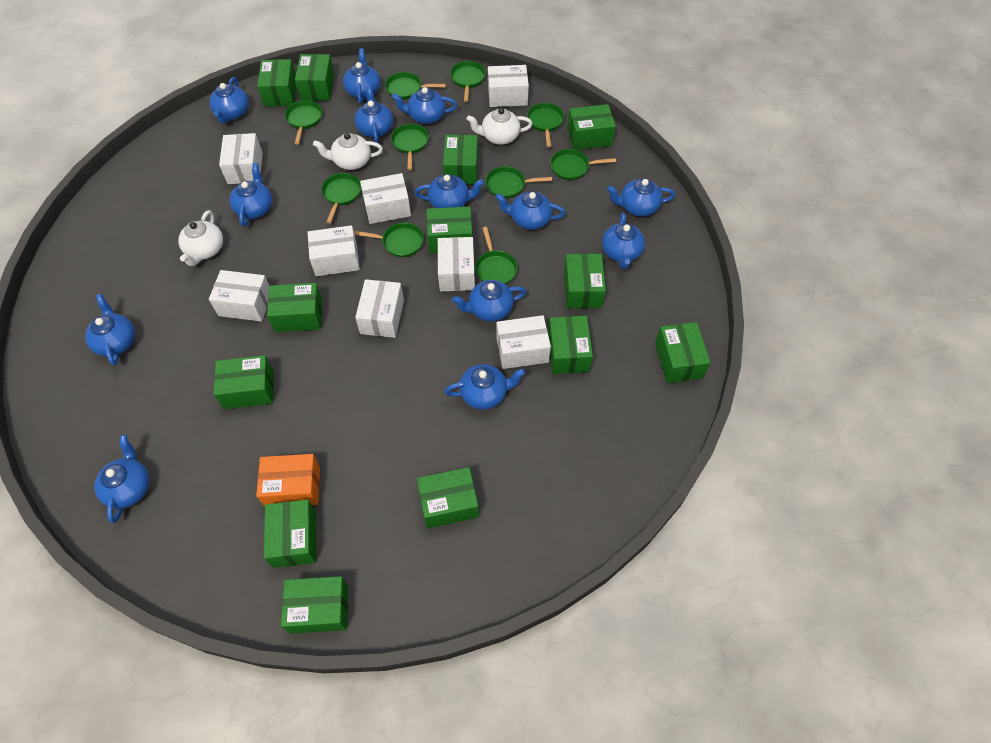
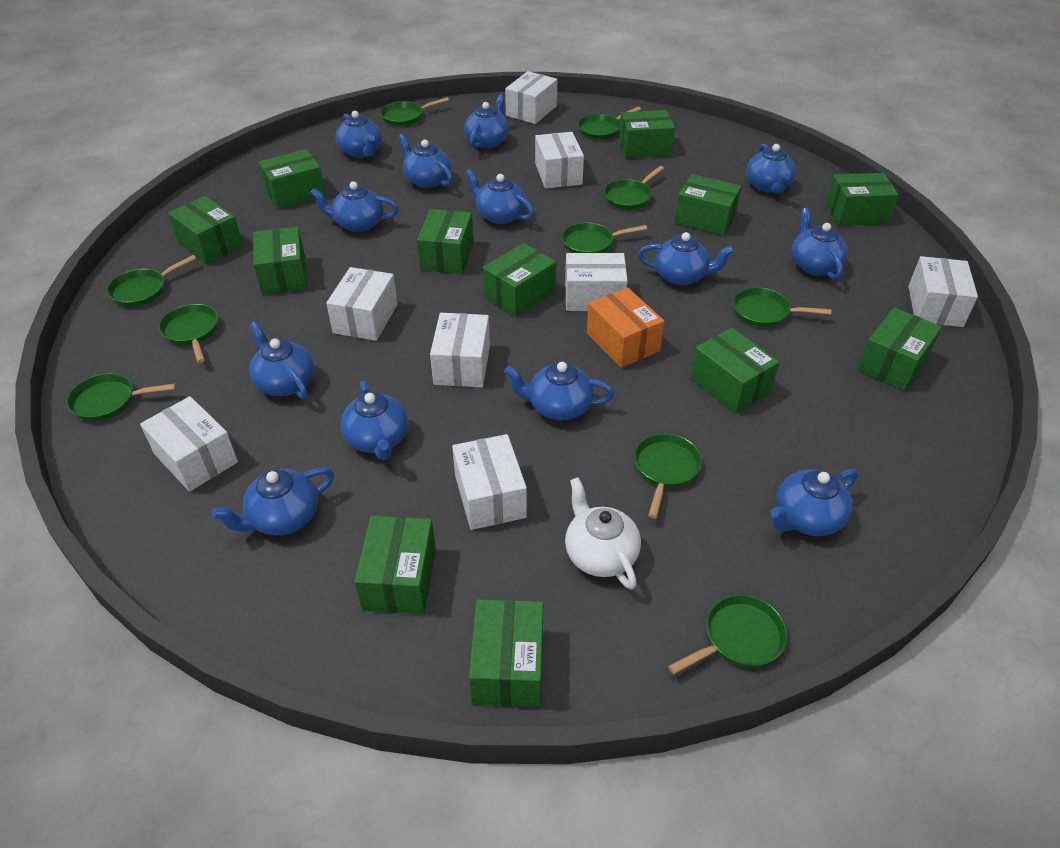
green box: 13 -> 12
white teapot: 3 -> 1

